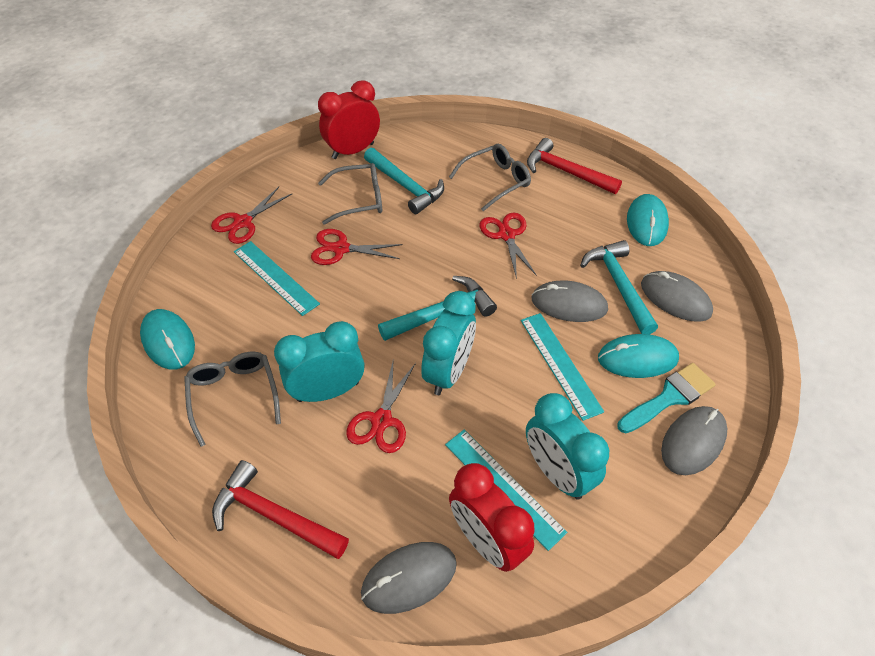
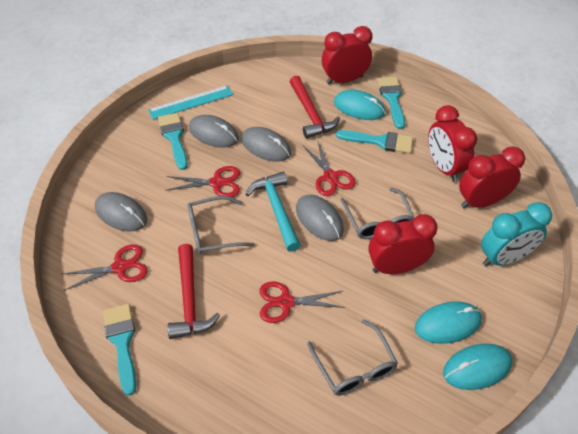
red clock: 2 -> 4
turquoise brush: 1 -> 4
turquoise clock: 3 -> 1
turquoise hammer: 3 -> 1
turquoise ruler: 3 -> 1

